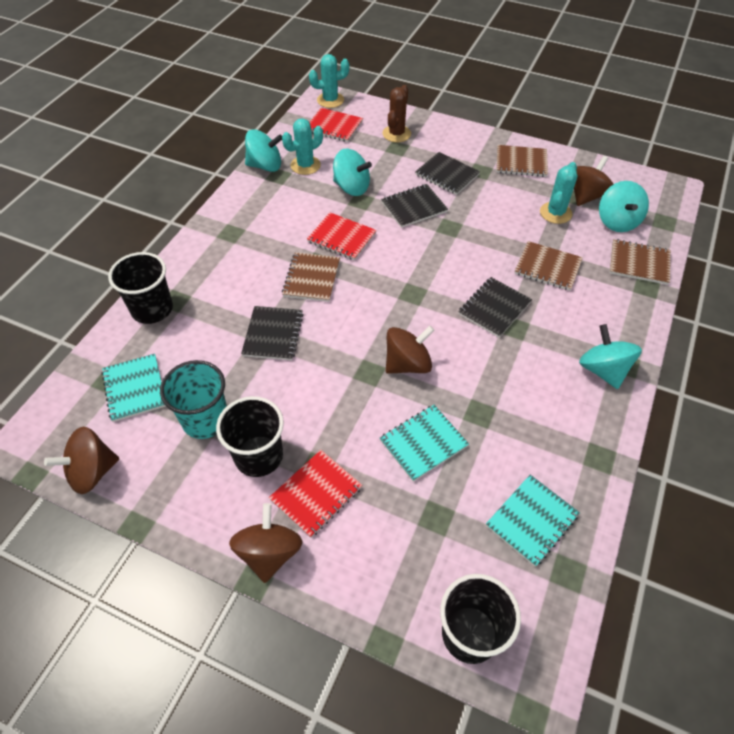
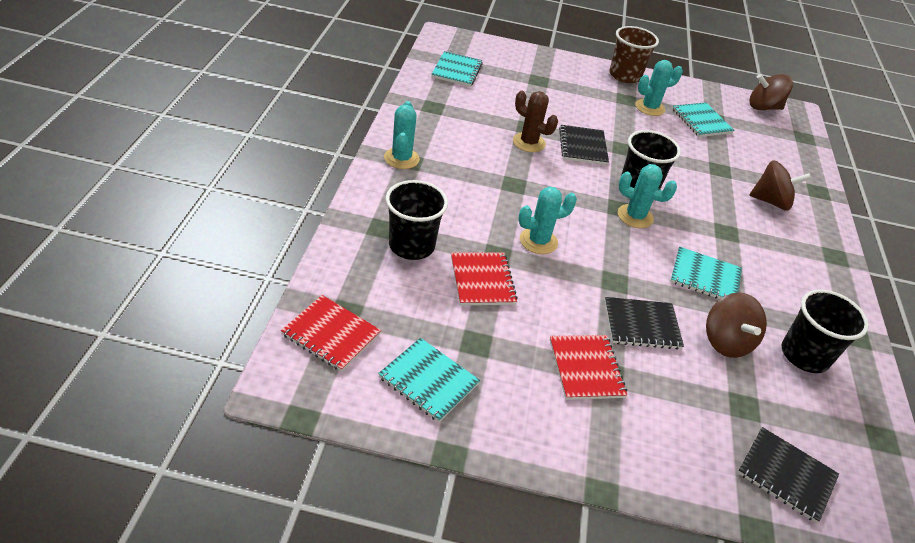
black notebook: 4 -> 3
brown cup: 0 -> 1
brown notebook: 4 -> 0
brown spinning top: 4 -> 3
turquoise cactus: 3 -> 4
turquoise cup: 1 -> 0
turquoise notebook: 3 -> 4
turquoise spinning top: 4 -> 0

